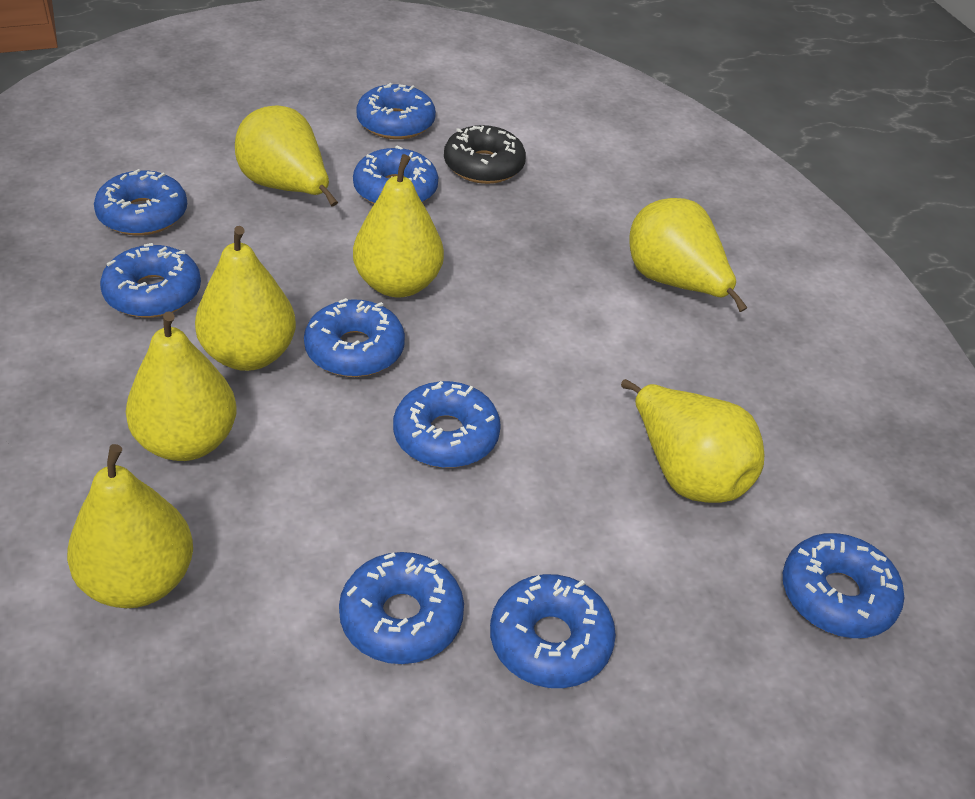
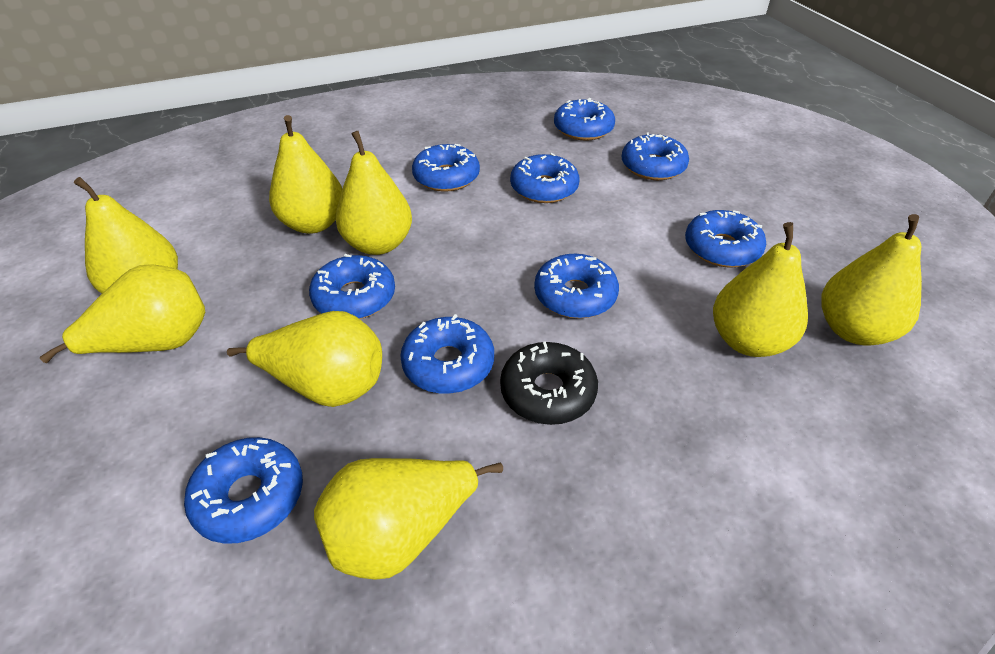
yellow pear: 7 -> 8

